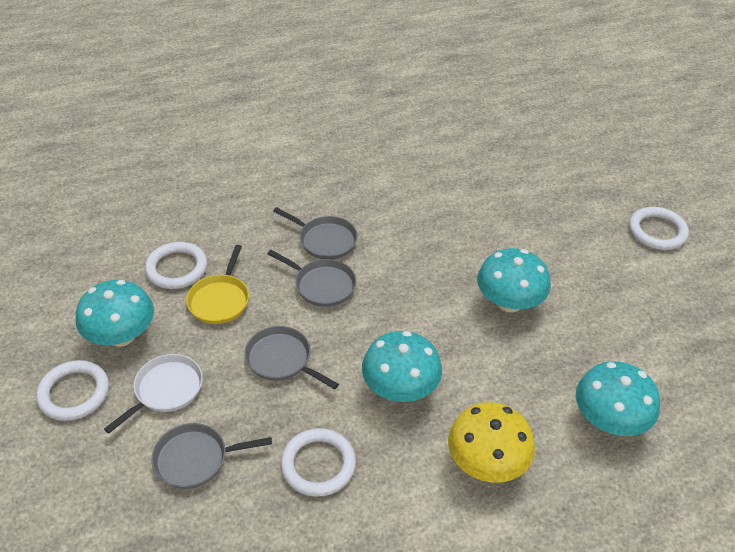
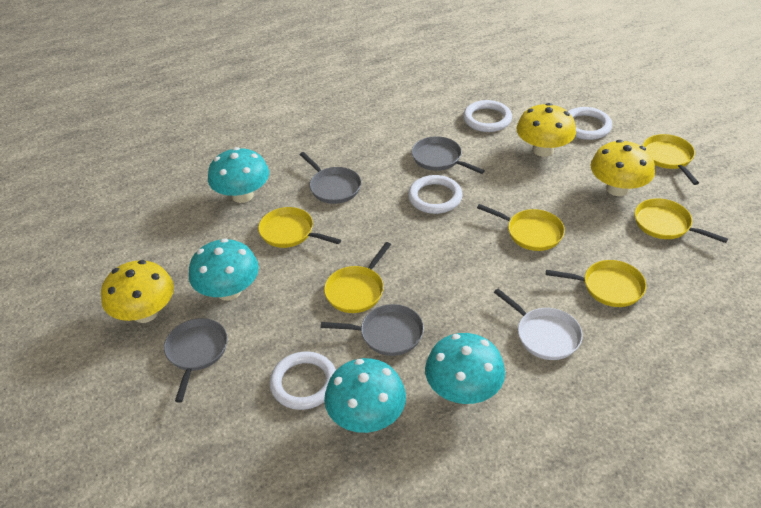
yellow mushroom: 1 -> 3
yellow pan: 1 -> 6

